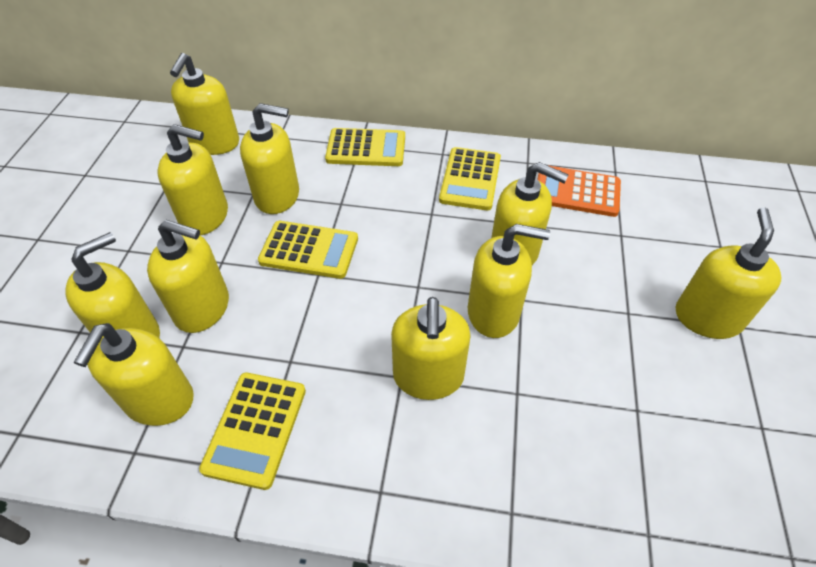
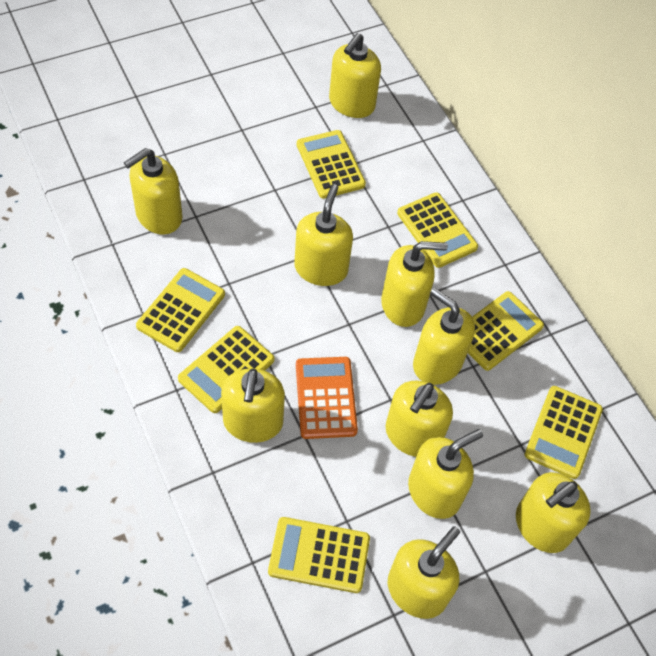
yellow calculator: 4 -> 7

